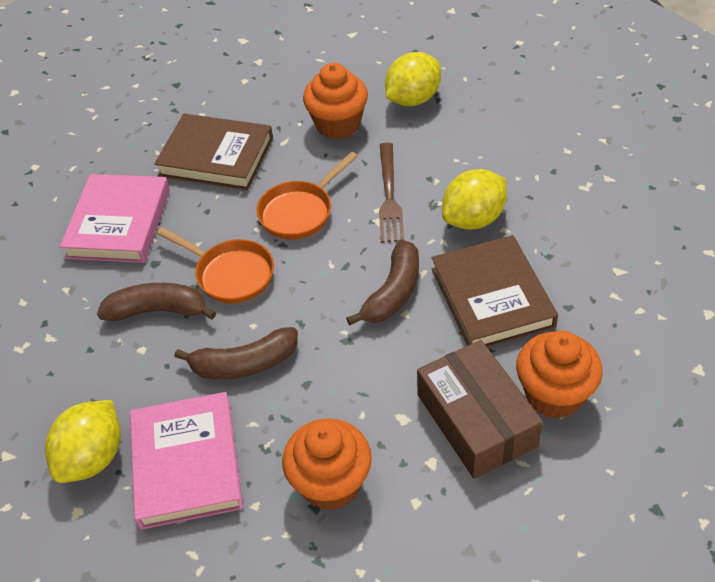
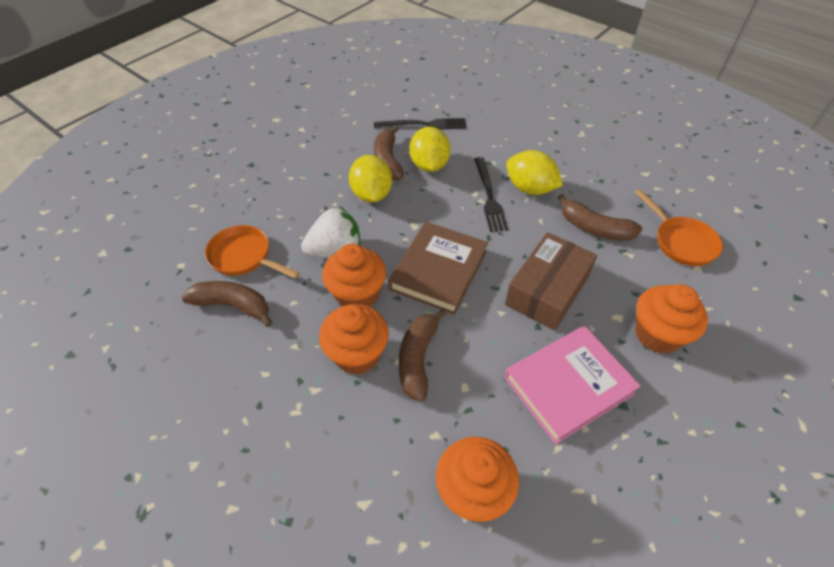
black fork: 0 -> 2
brown banana: 3 -> 4
brown book: 2 -> 1
brown fork: 1 -> 0
orange cupcake: 3 -> 4
pink book: 2 -> 1
white strawberry: 0 -> 1

